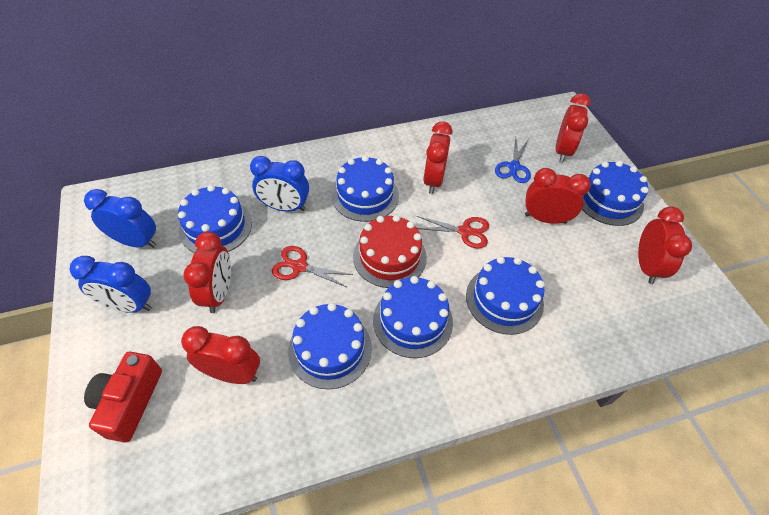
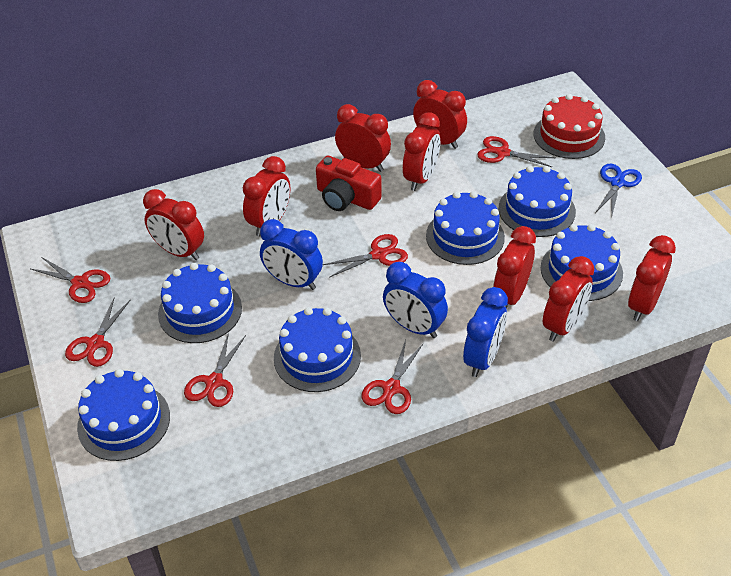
red clock: 6 -> 8
red scissors: 2 -> 6

